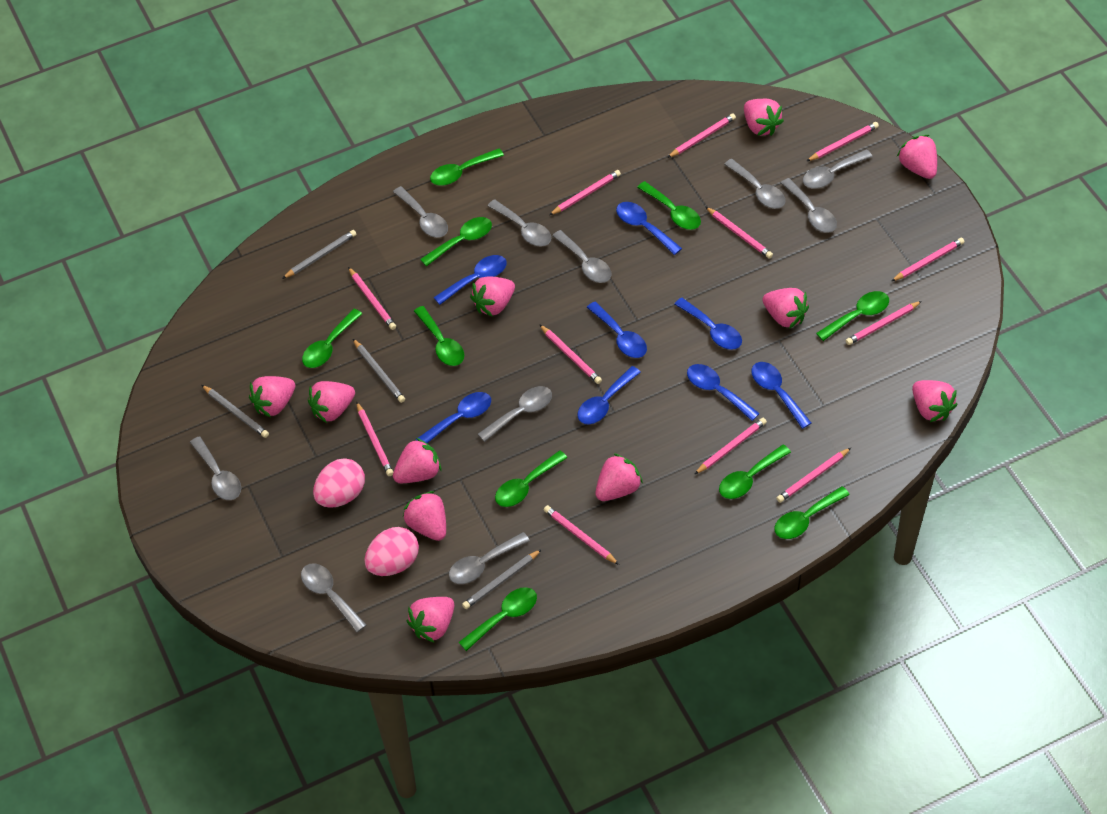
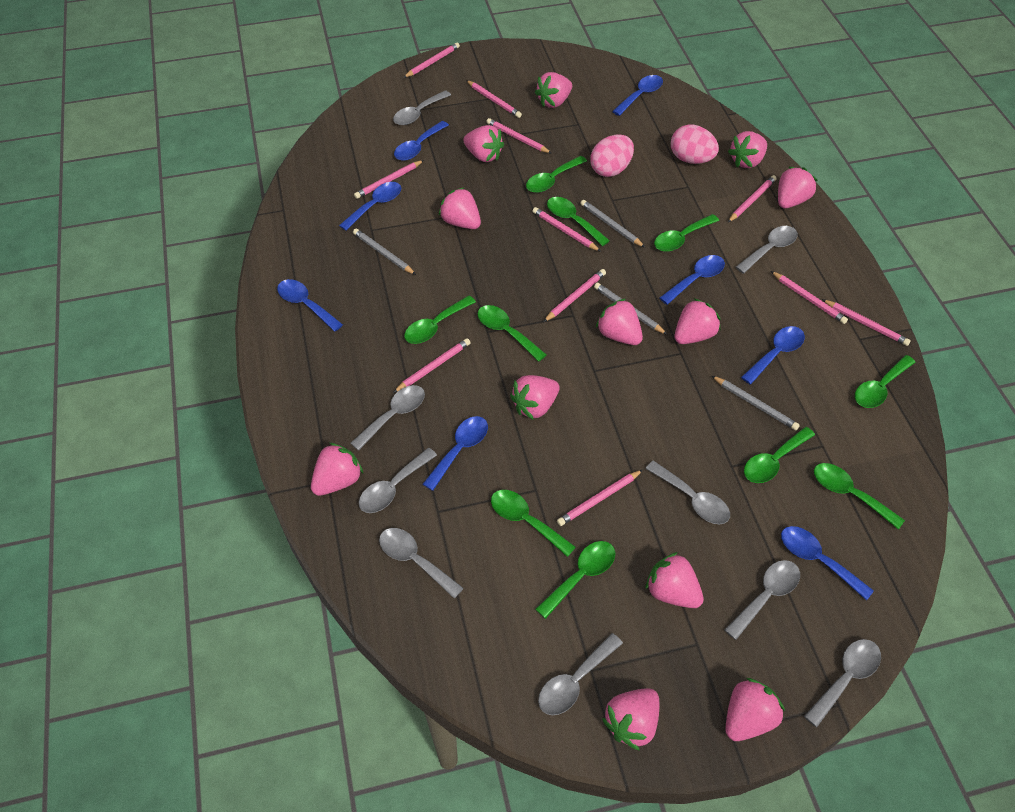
grey spoon: 10 -> 9
pink pencil: 12 -> 11
pink strawberry: 11 -> 12

